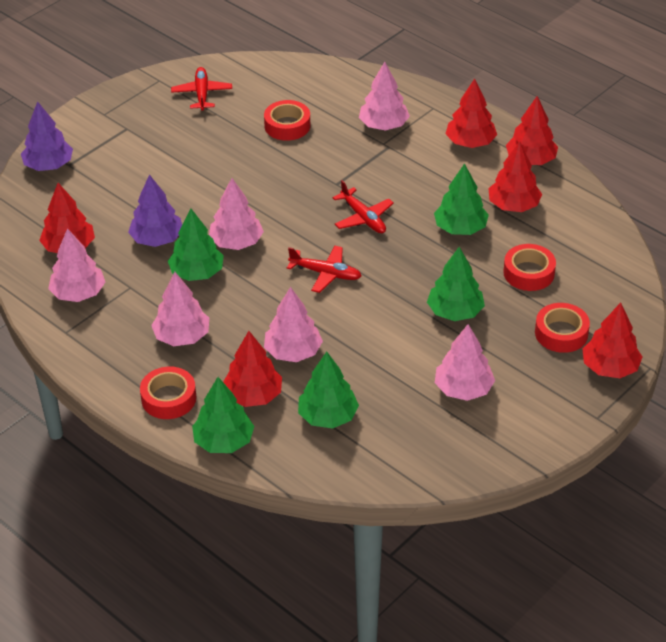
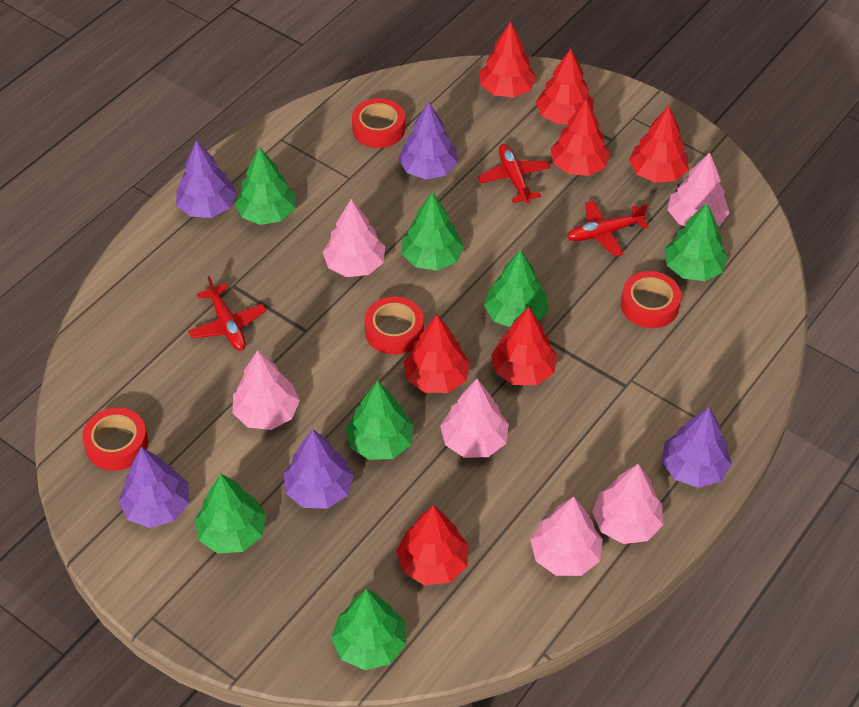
green tree: 5 -> 7
purple tree: 2 -> 5
red tree: 6 -> 7

